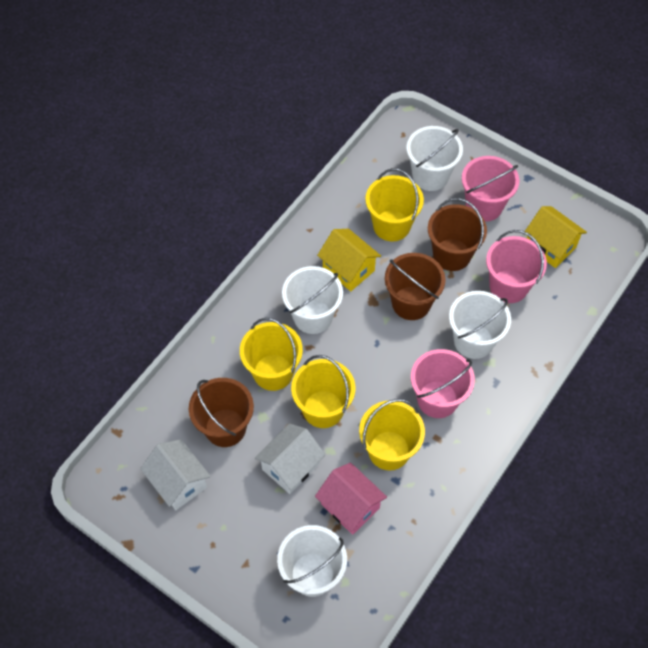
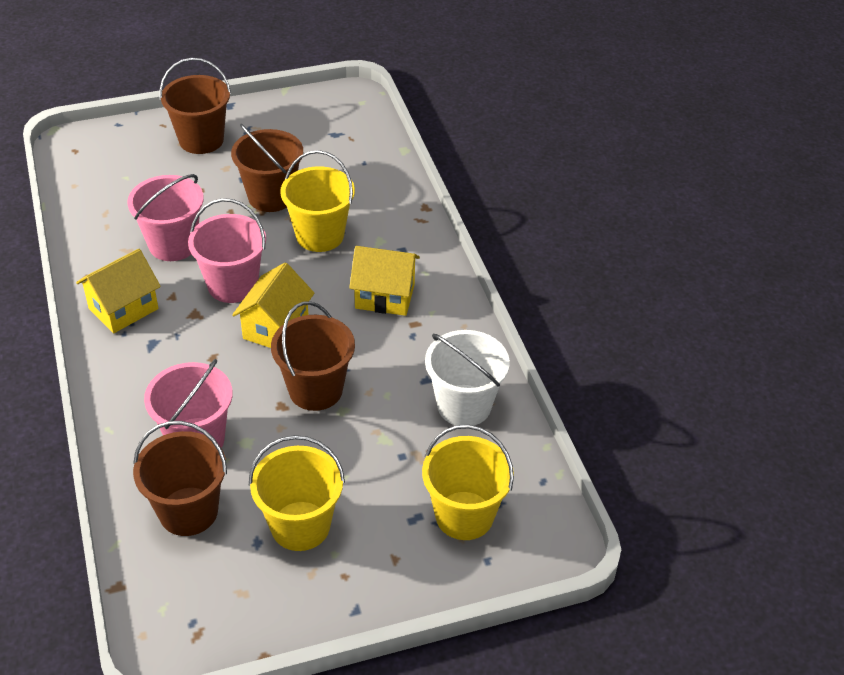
brown bucket: 3 -> 4
pink house: 1 -> 0
white bucket: 4 -> 1
white house: 2 -> 0
yellow bucket: 4 -> 3
yellow house: 2 -> 3

